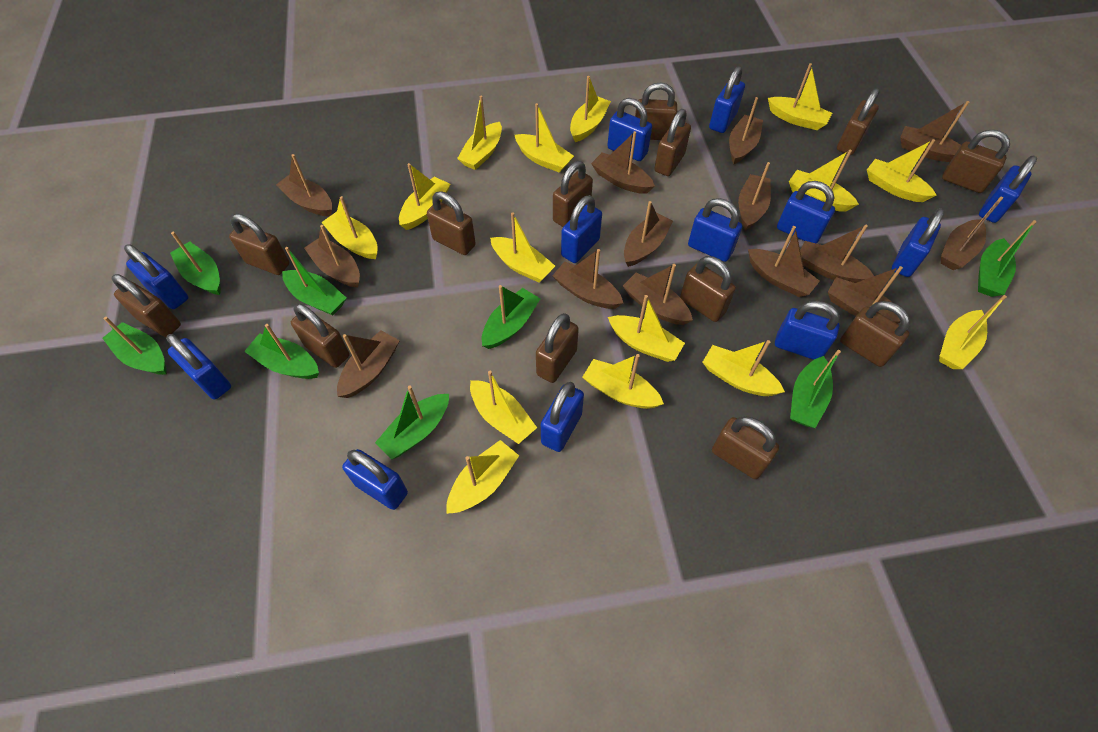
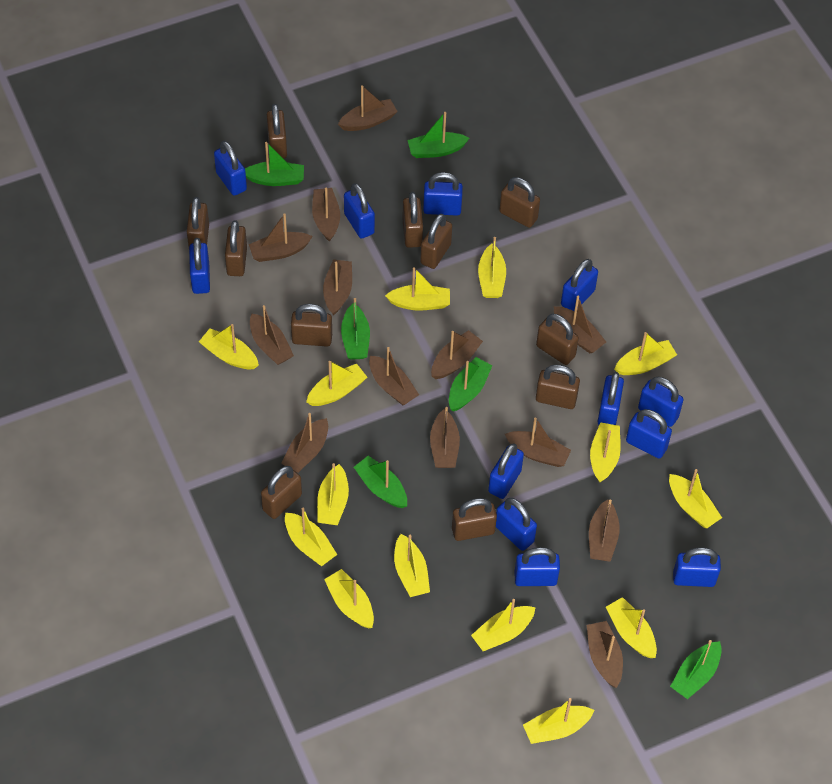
brown boat: 14 -> 13
brown padlock: 13 -> 11
green boat: 8 -> 6
yellow boat: 15 -> 14

